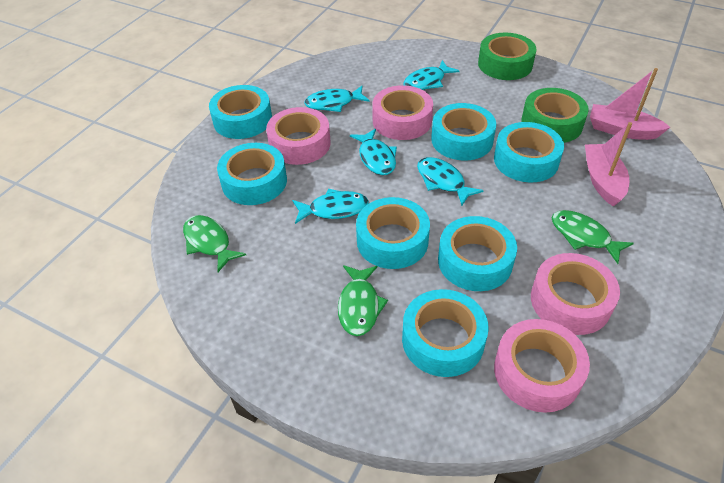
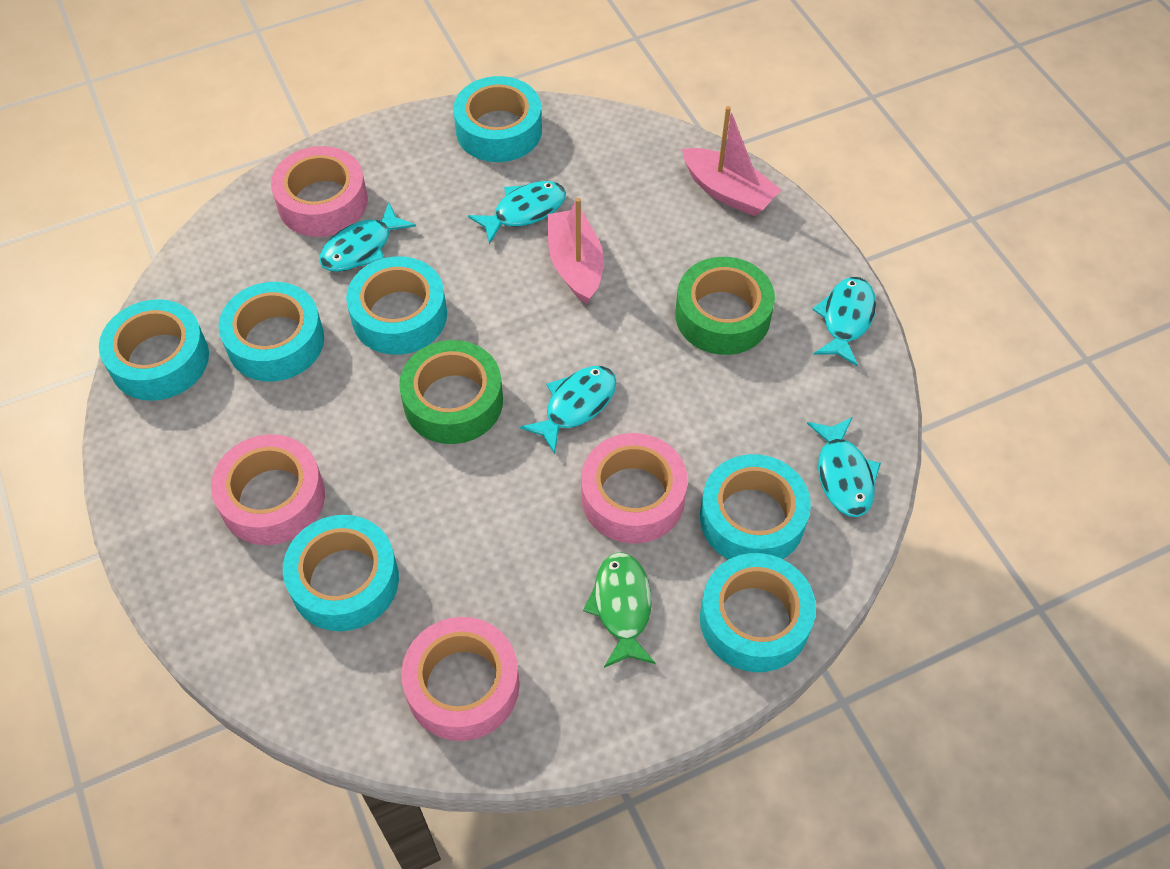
green fish: 3 -> 1

